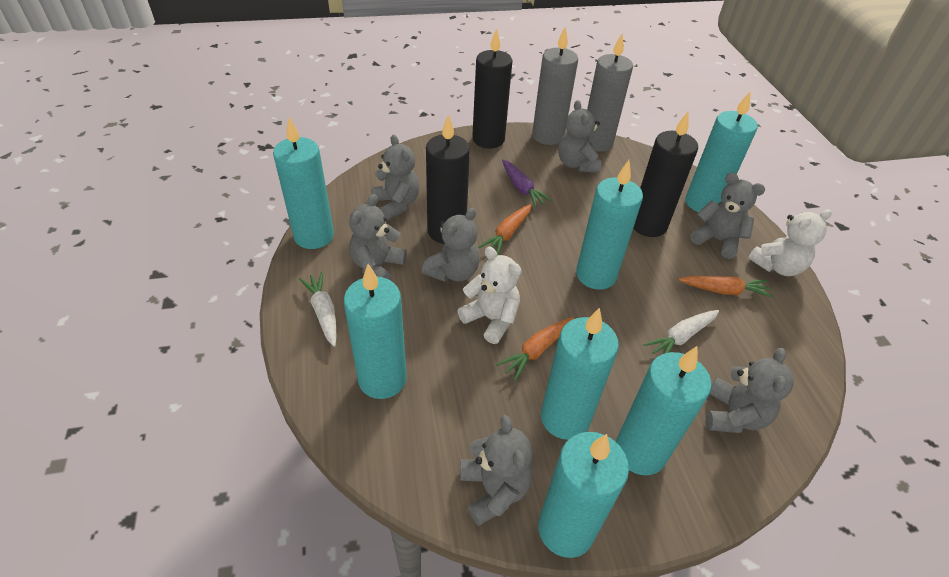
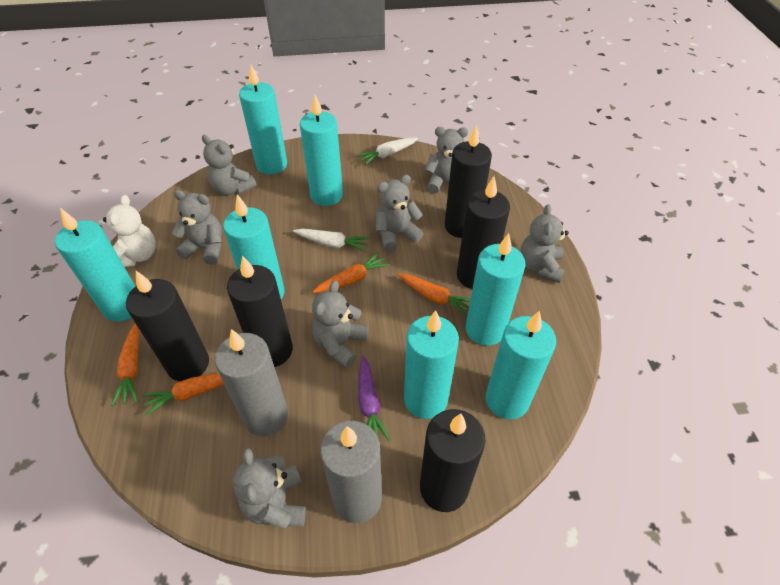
black candle: 3 -> 5
orange carrot: 3 -> 4
white teddy bear: 2 -> 1

